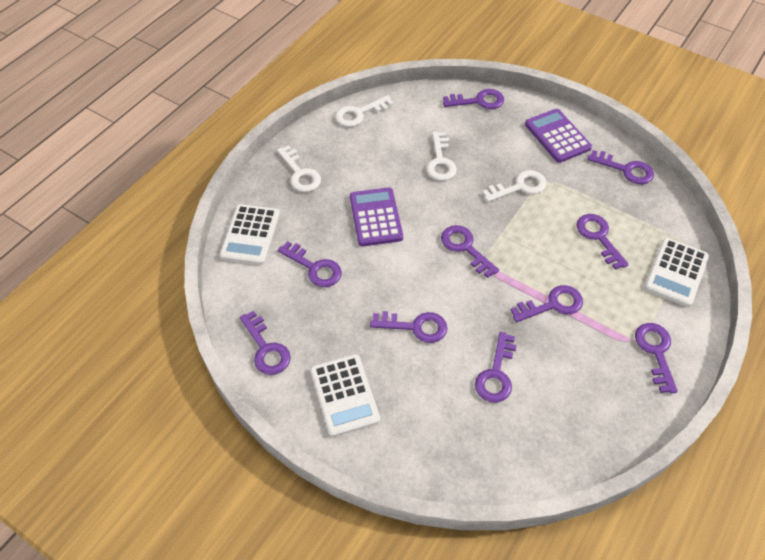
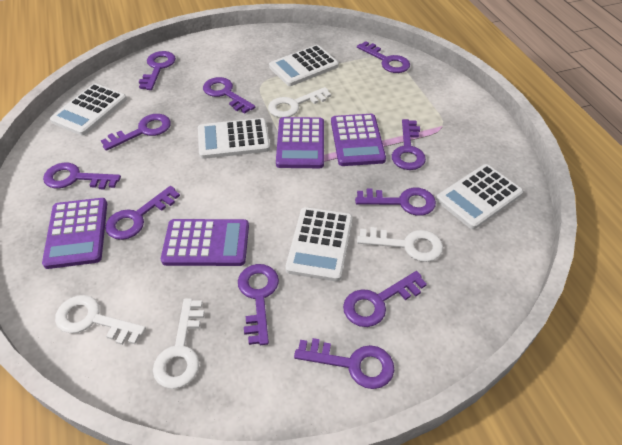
purple calculator: 2 -> 4
purple key: 10 -> 11
white calculator: 3 -> 5

